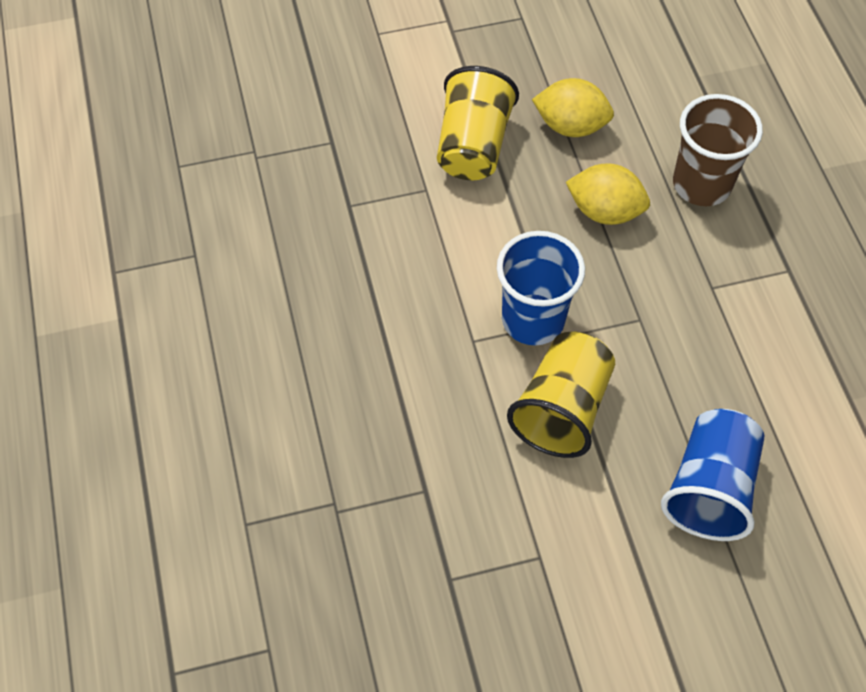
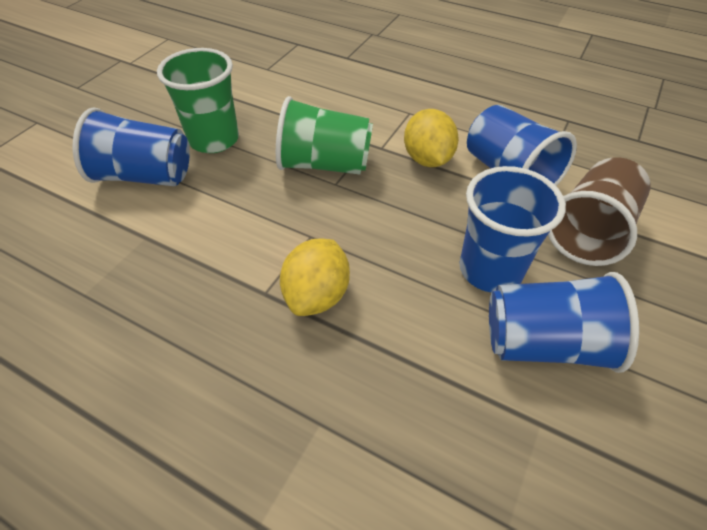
blue cup: 2 -> 4
green cup: 0 -> 2
yellow cup: 2 -> 0

